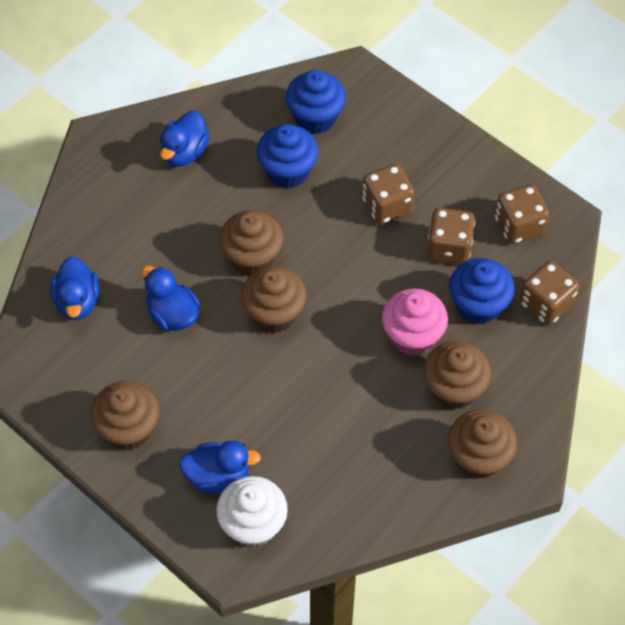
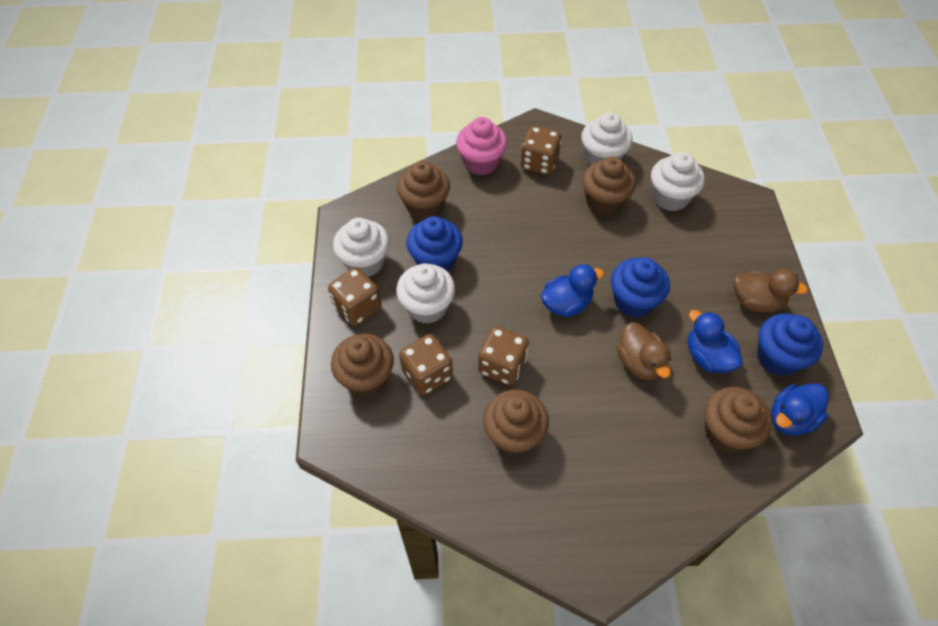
blue duck: 4 -> 3
brown duck: 0 -> 2
white cupcake: 1 -> 4

